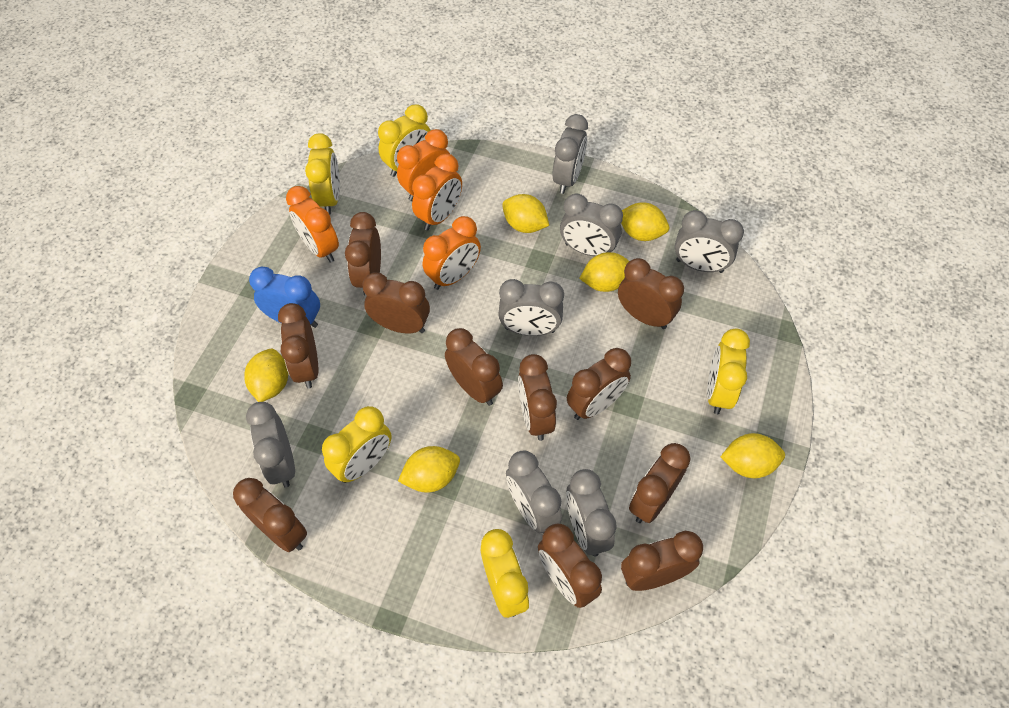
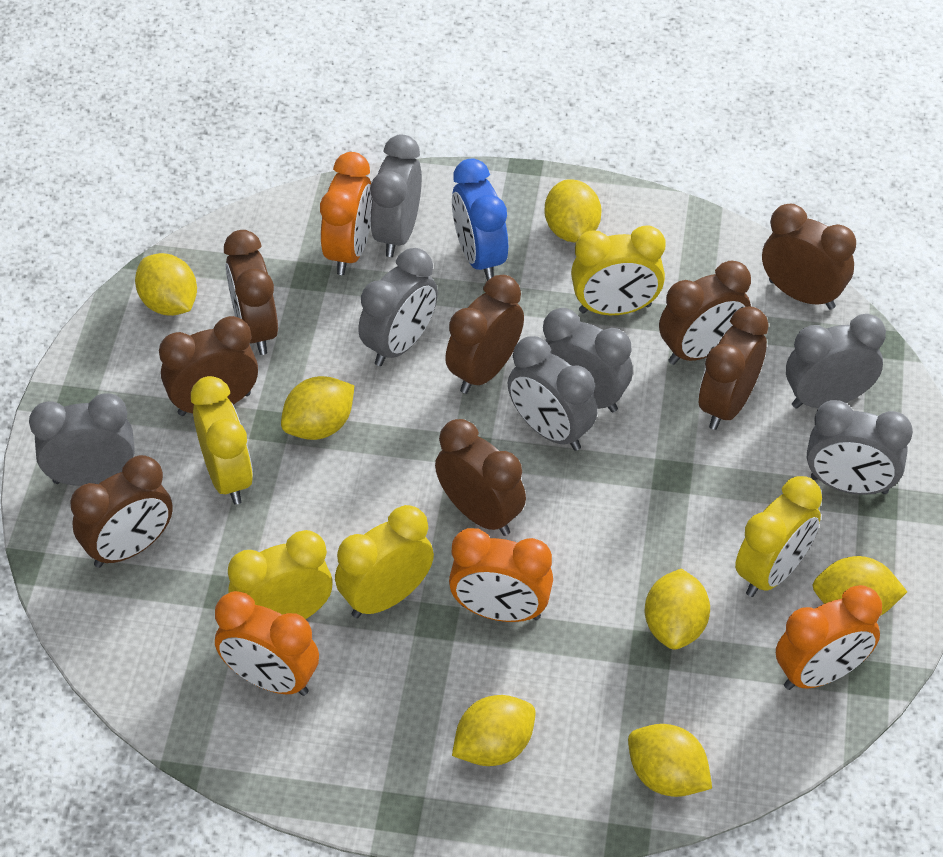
brown clock: 11 -> 8
yellow lemon: 6 -> 7

